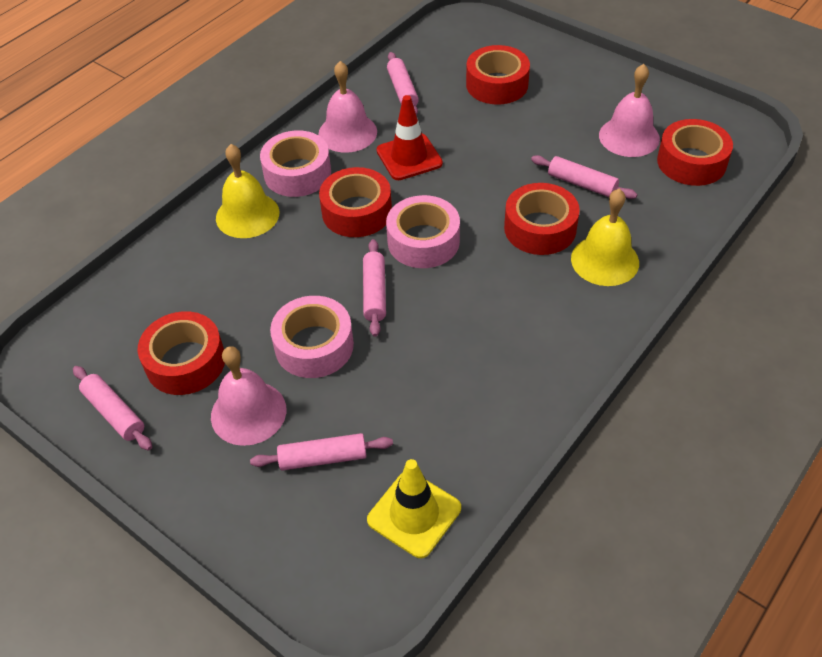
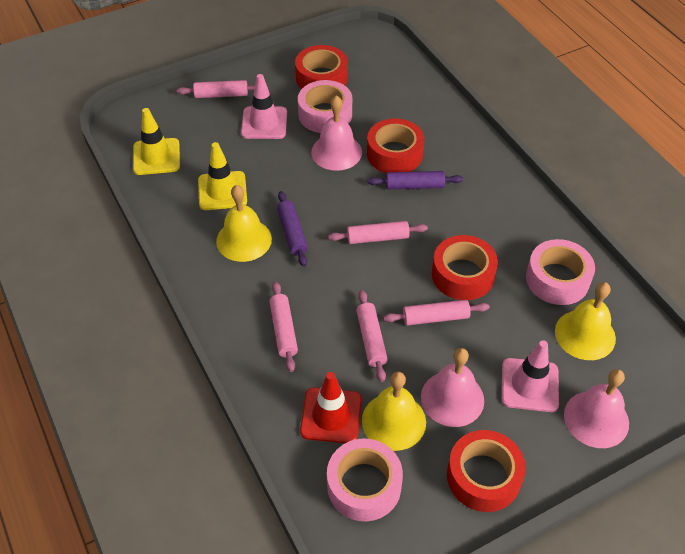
pink traffic cone: 0 -> 2
purple rolling pin: 0 -> 2
red tape: 5 -> 4
yellow bell: 2 -> 3
yellow traffic cone: 1 -> 2

